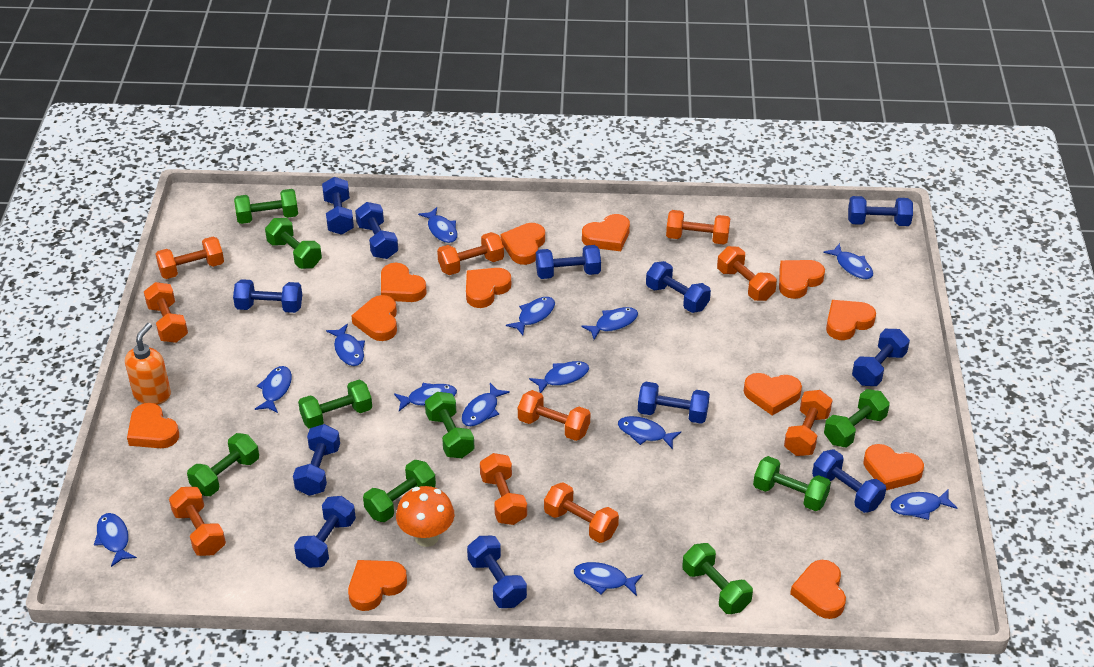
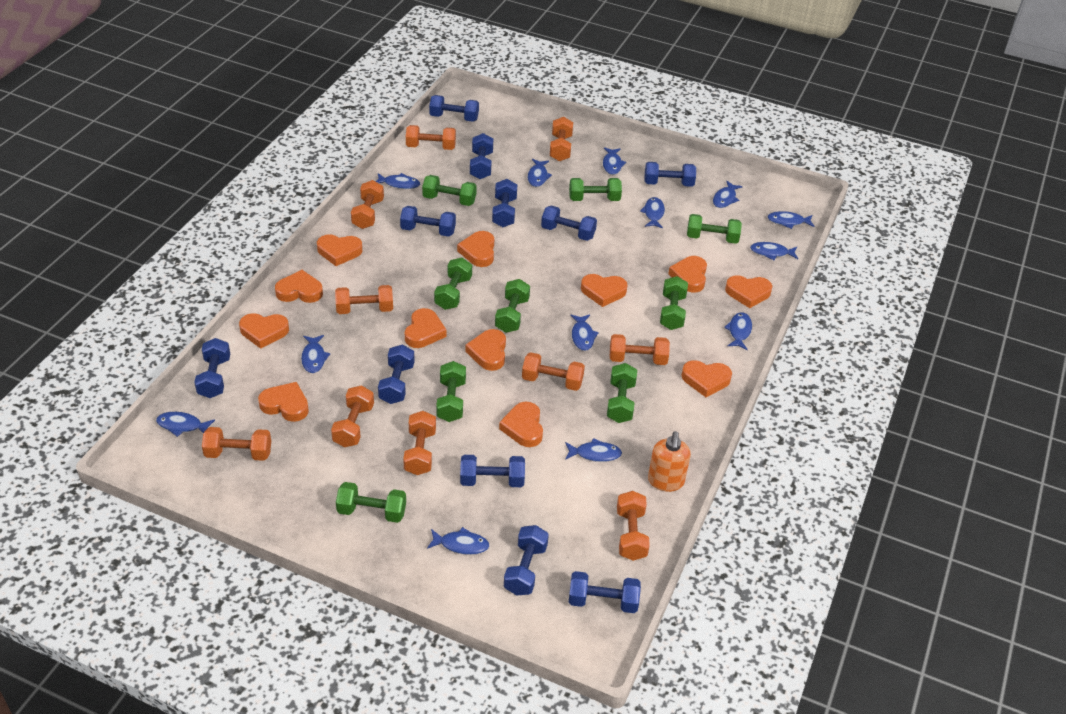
blue dumbbell: 12 -> 11
orange mushroom: 1 -> 0

